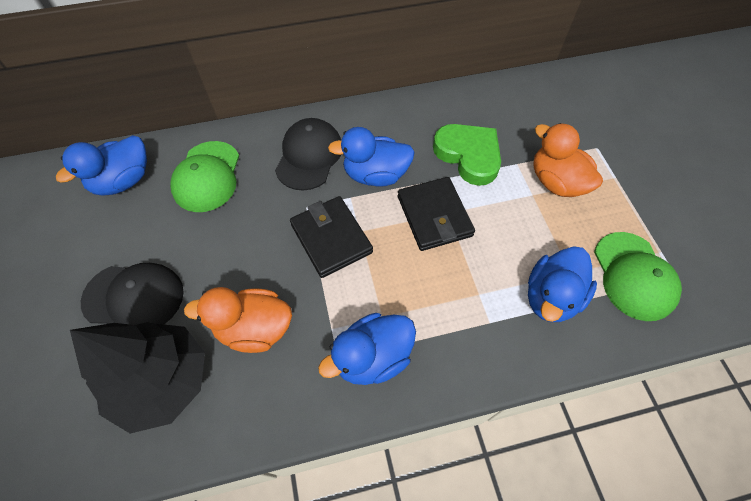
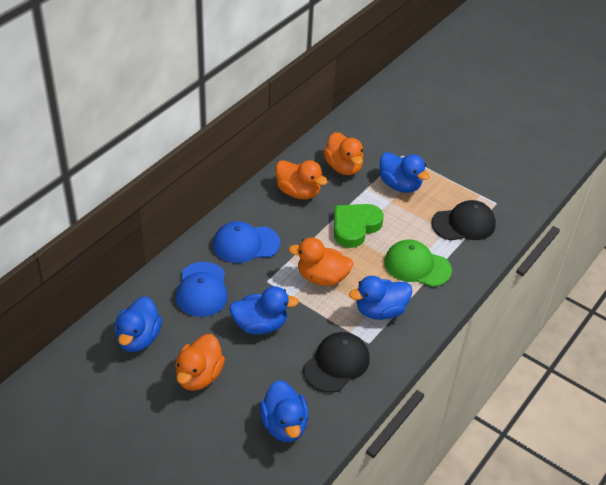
black tree: 1 -> 0
black wallet: 2 -> 0
blue cap: 0 -> 2
blue duck: 4 -> 5
green cap: 2 -> 1
orange duck: 2 -> 4

